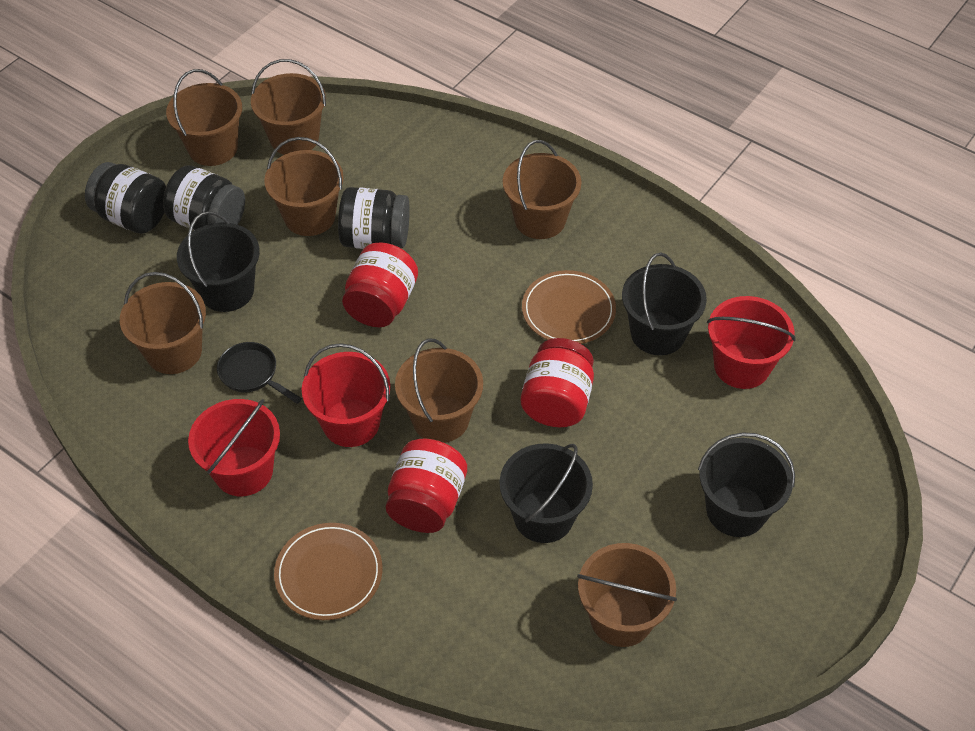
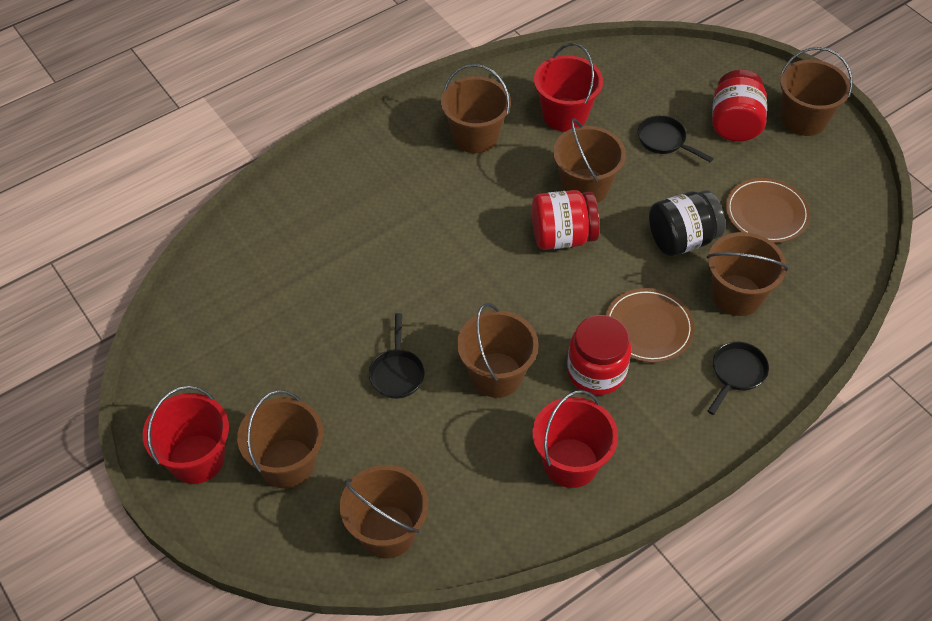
black bucket: 4 -> 0
black jar: 3 -> 1
black pan: 1 -> 3

